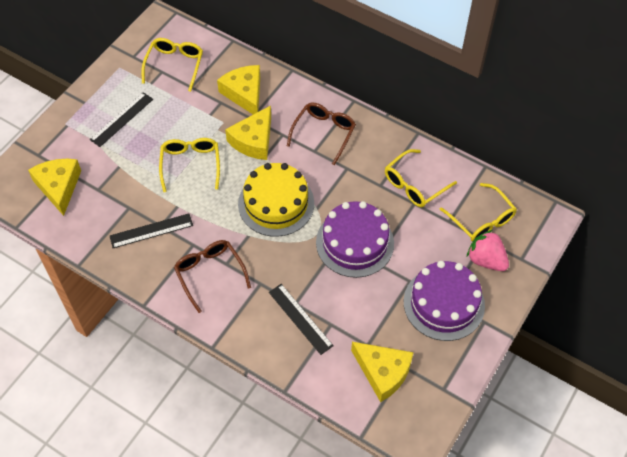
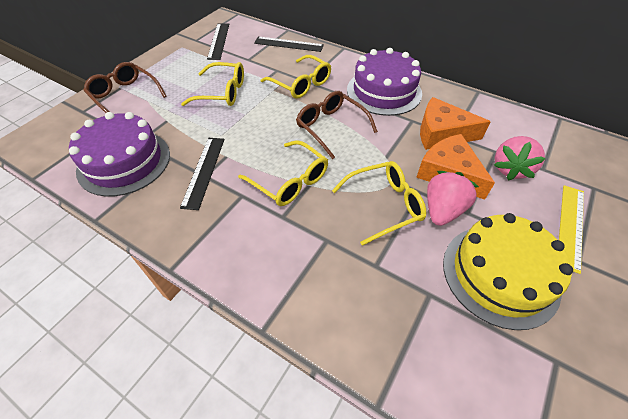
orange cheese: 0 -> 2
pink strawberry: 1 -> 2
yellow cheese: 4 -> 0
yellow ruler: 0 -> 1

